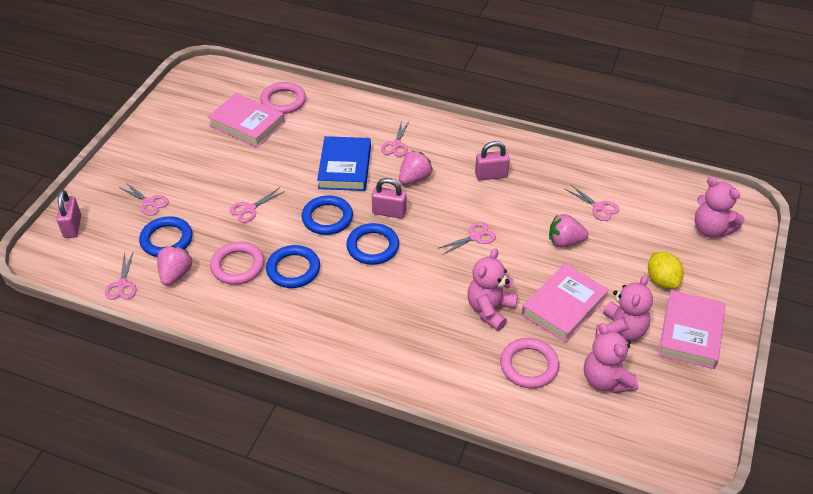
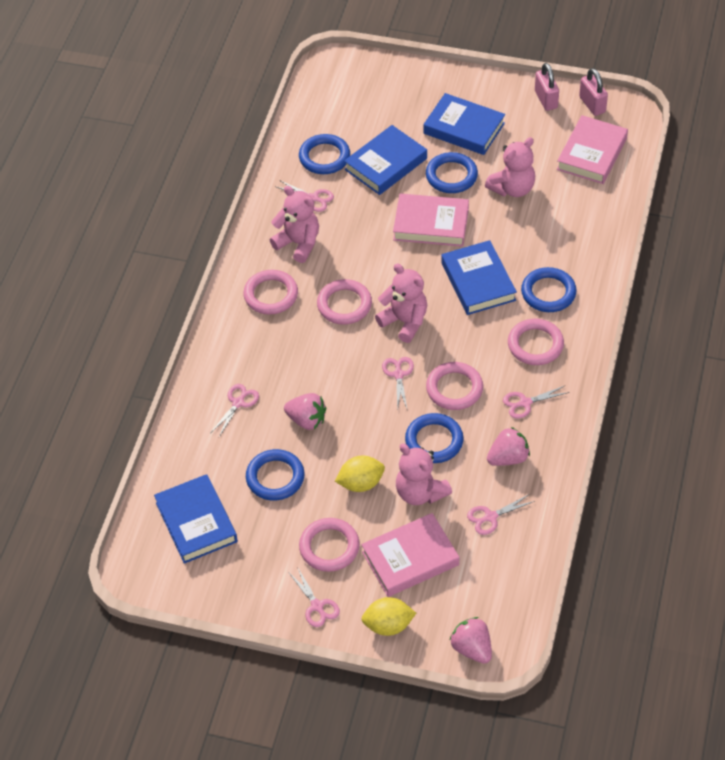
blue book: 1 -> 4
blue ring: 4 -> 5
pink padlock: 3 -> 2
pink ring: 3 -> 5
yellow lemon: 1 -> 2

